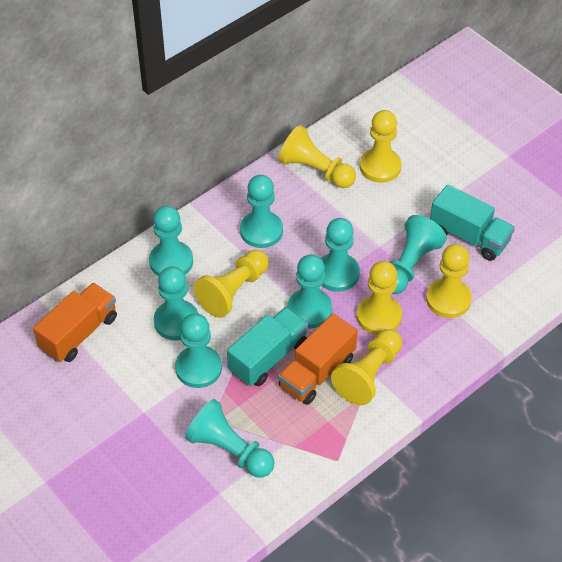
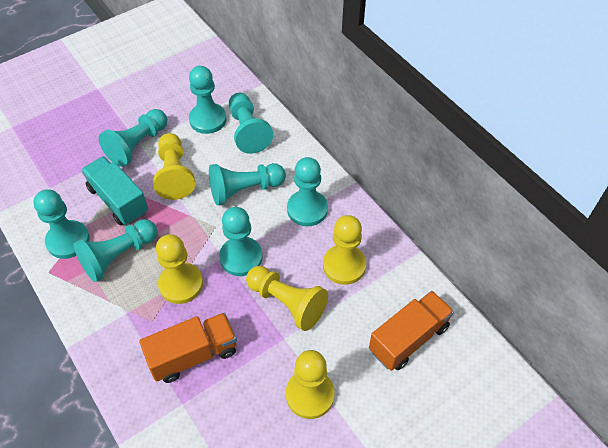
turquoise truck: 2 -> 1
yellow pawn: 6 -> 5

